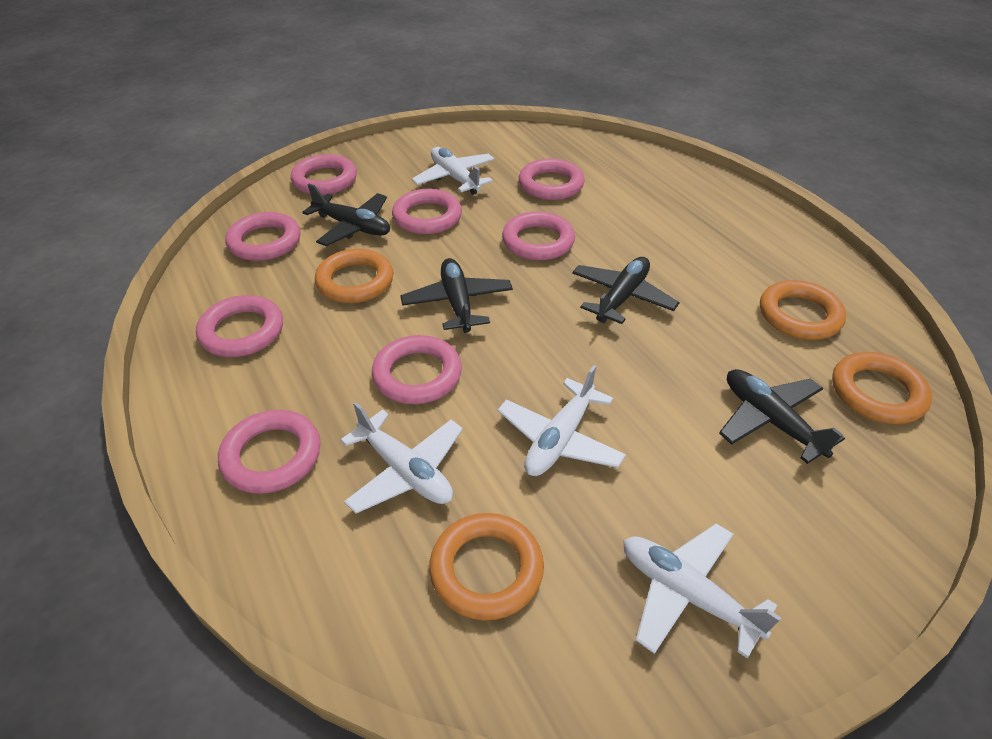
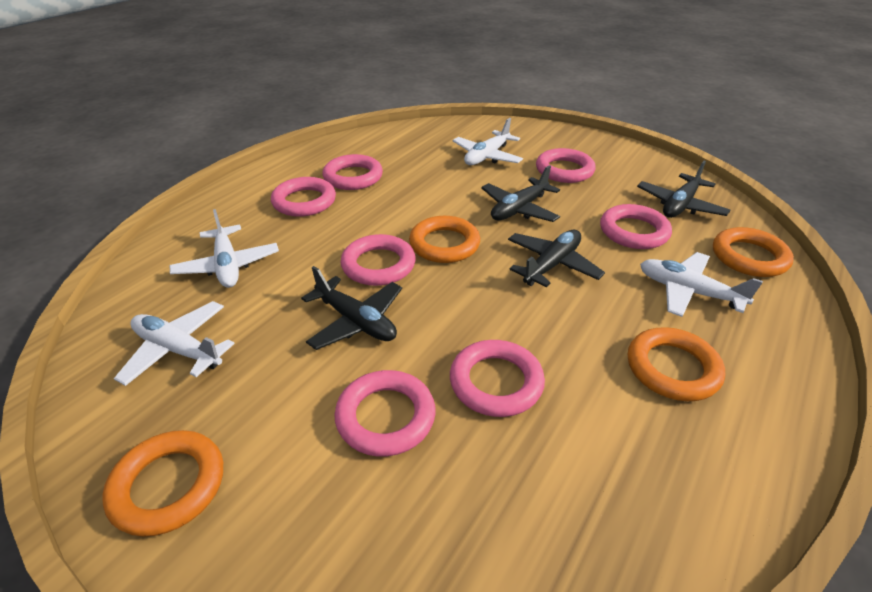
pink ring: 8 -> 7

